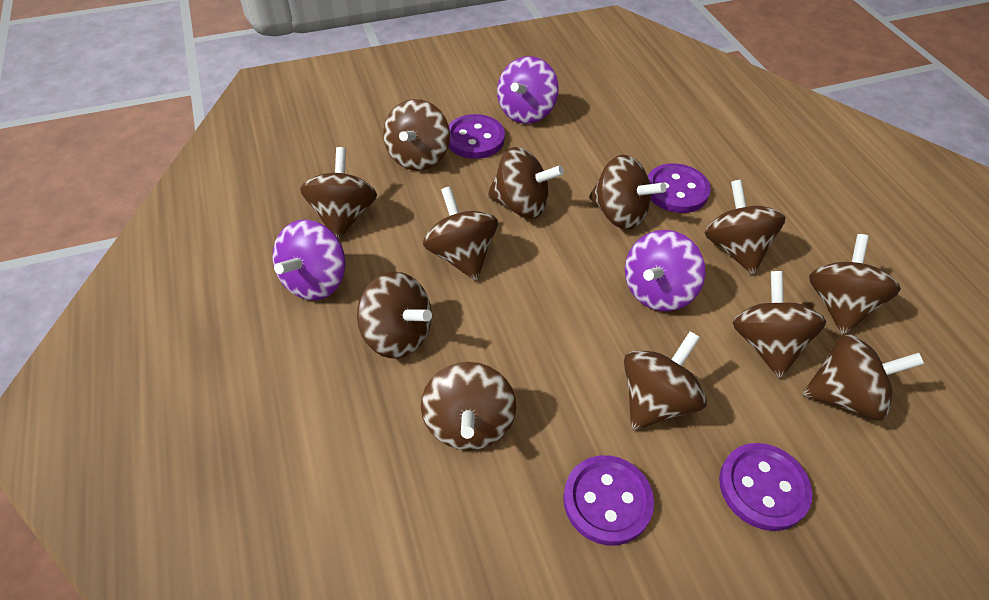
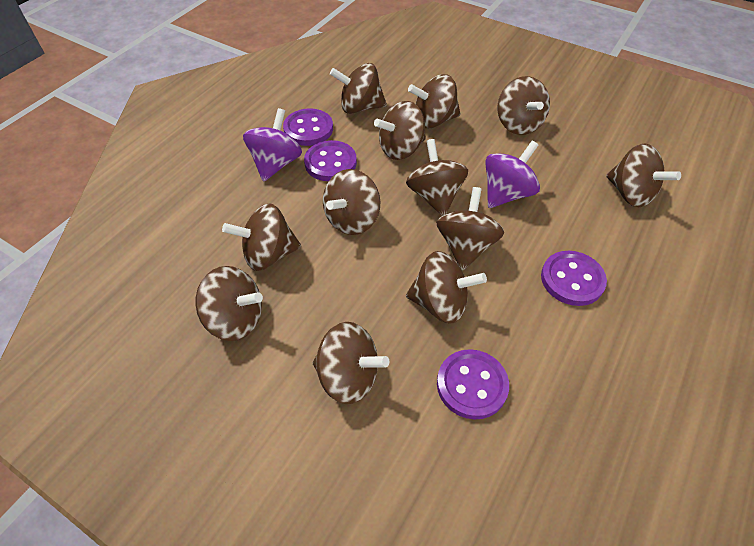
purple spinning top: 3 -> 2

